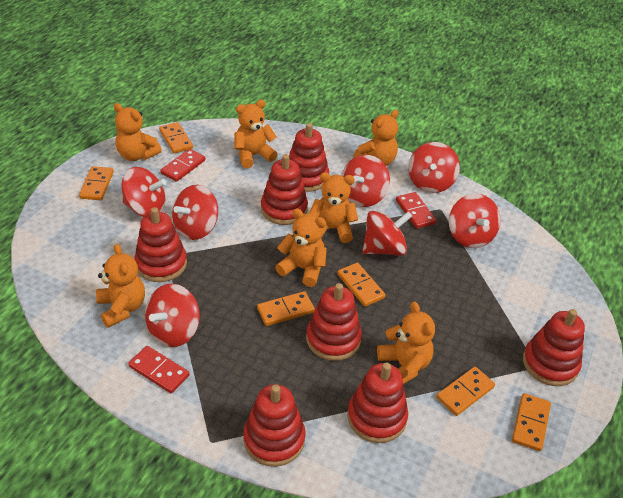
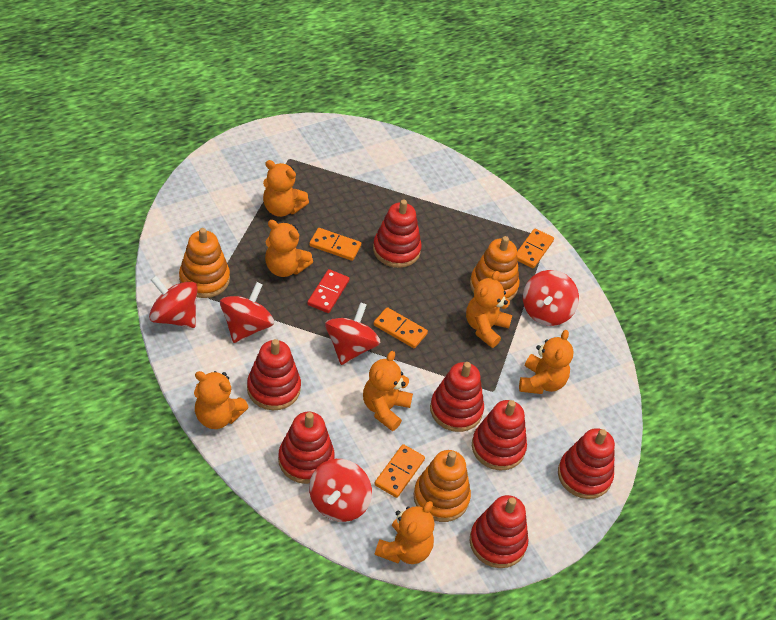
orange domino: 6 -> 4
orange stacking toy: 0 -> 3
red domino: 3 -> 1
red spinning top: 7 -> 5

